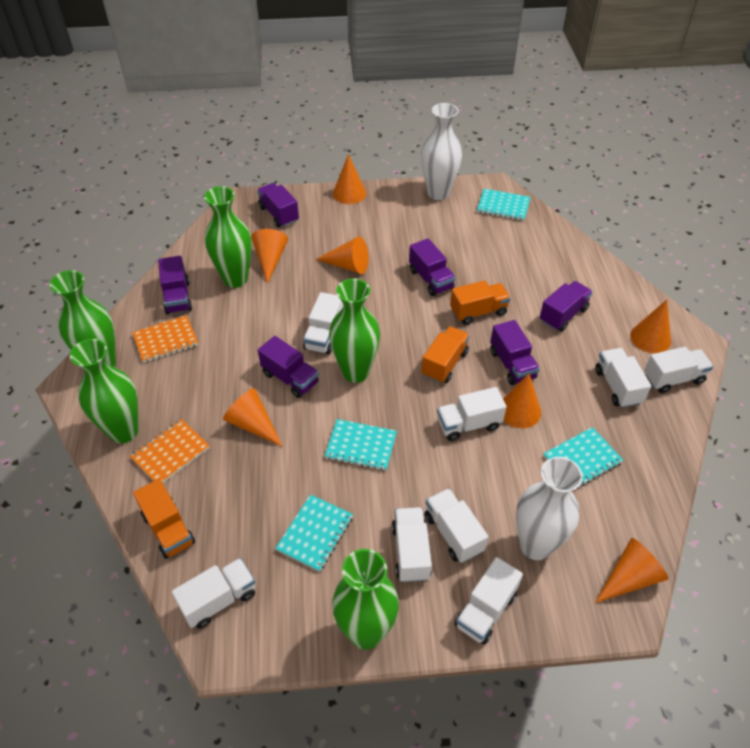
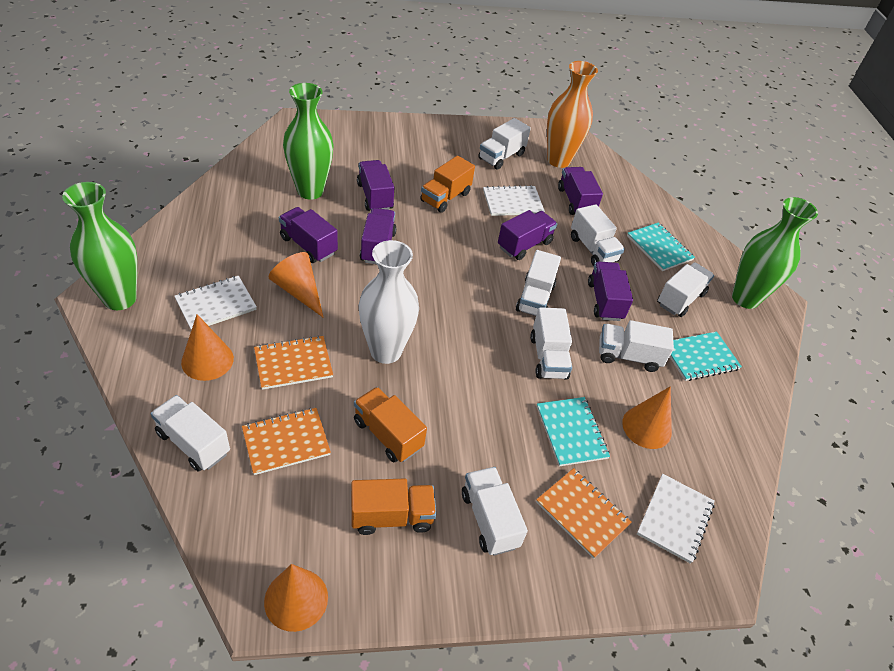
green vase: 5 -> 3
orange cone: 7 -> 4
orange notebook: 2 -> 3
orange vase: 0 -> 1
turquoise notebook: 4 -> 3
white notebook: 0 -> 3
white vase: 2 -> 1

